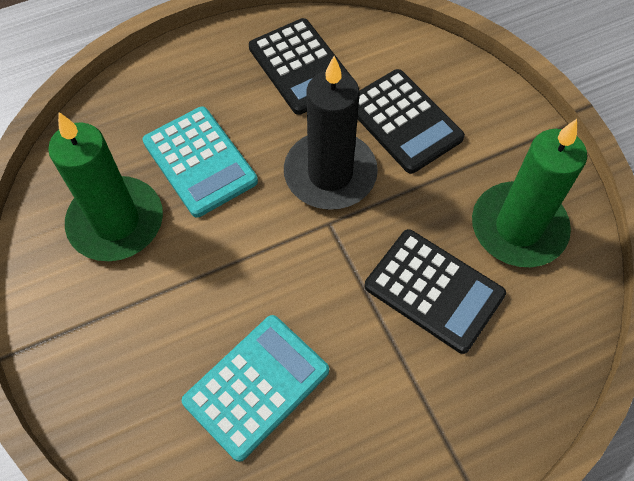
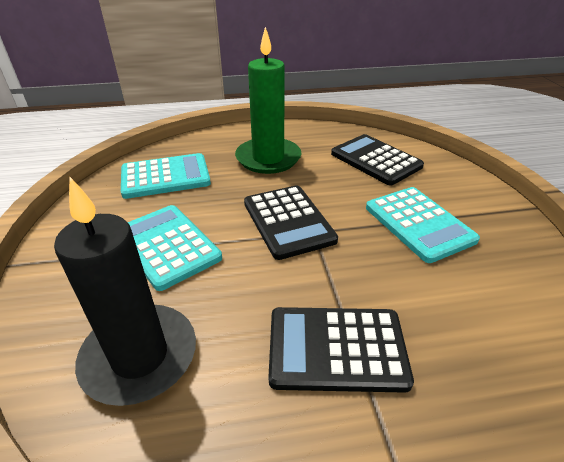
green candle: 2 -> 1
turquoise calculator: 2 -> 3

